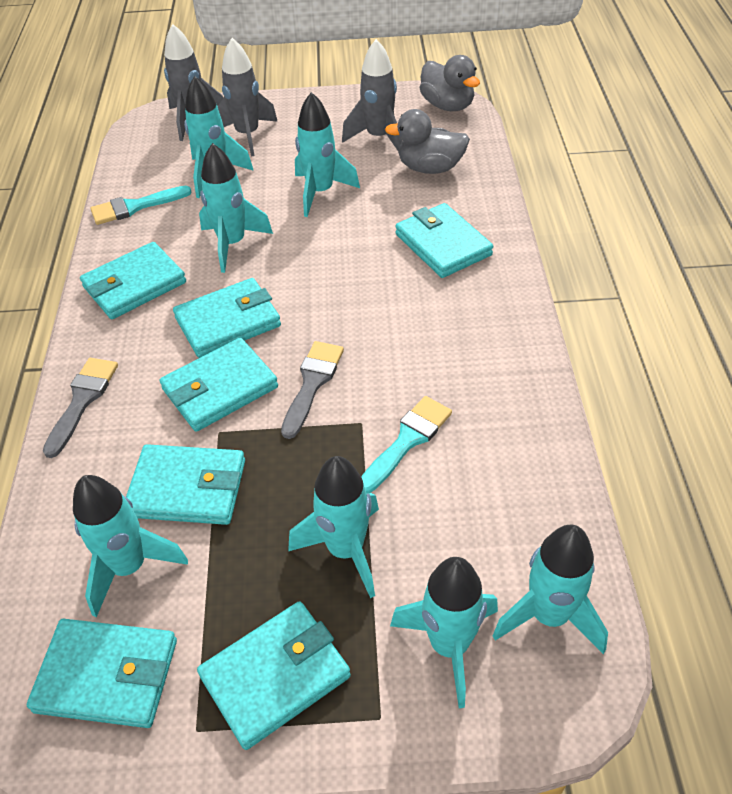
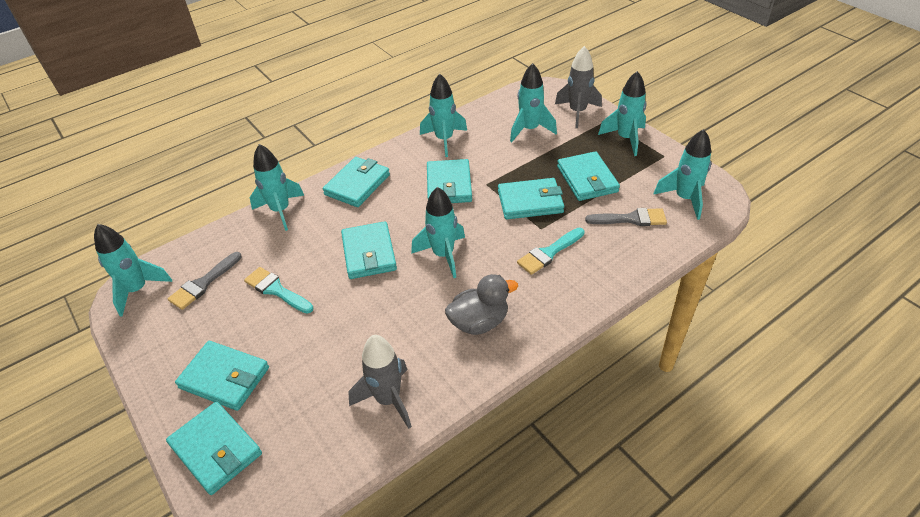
grey duck: 2 -> 1
grey rocket: 3 -> 2

